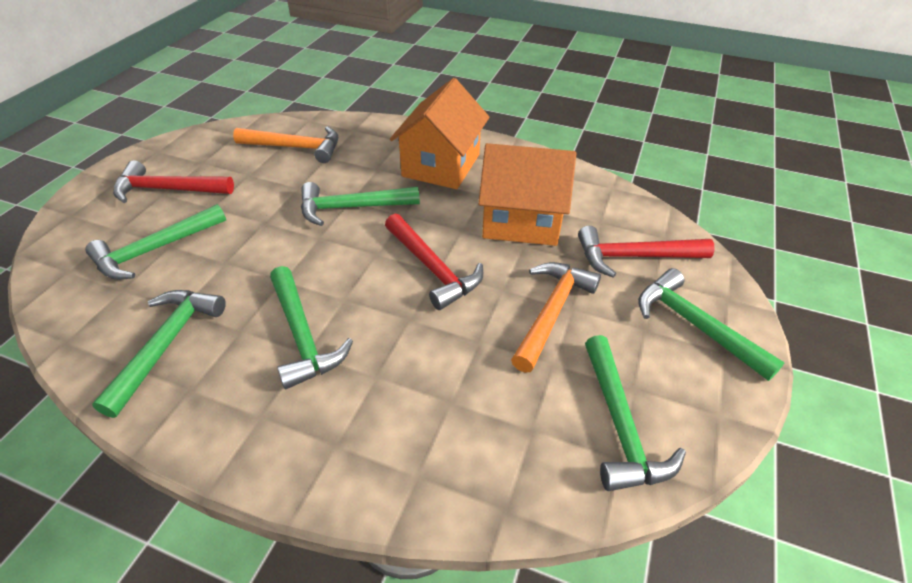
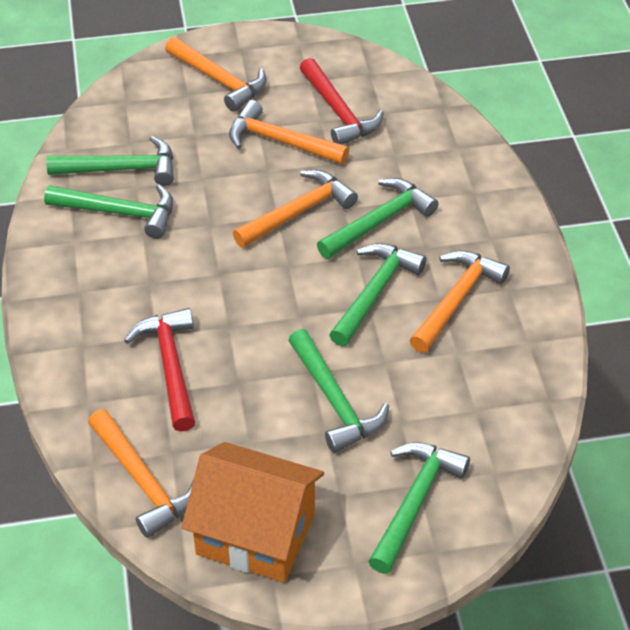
orange hammer: 2 -> 5
orange house: 2 -> 1
red hammer: 3 -> 2

